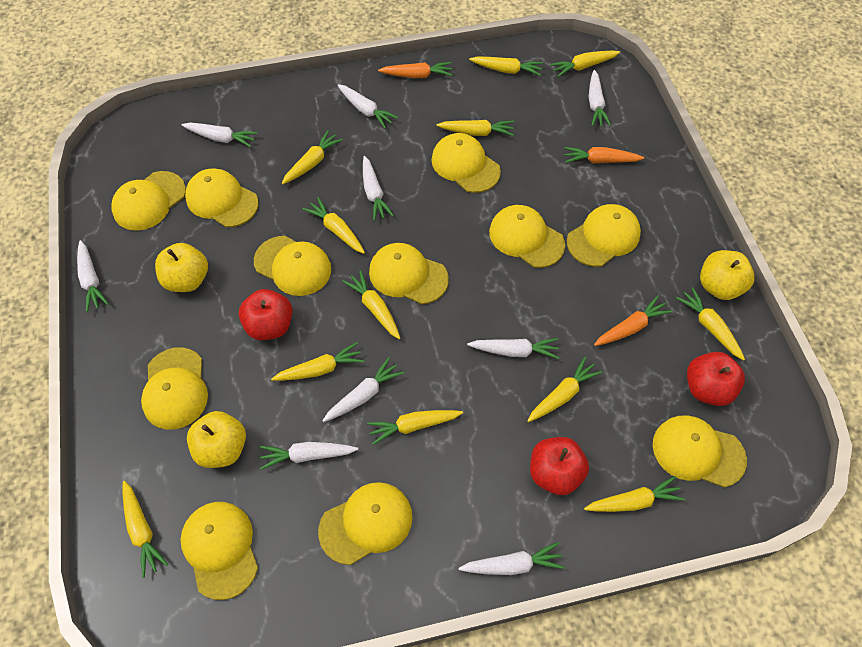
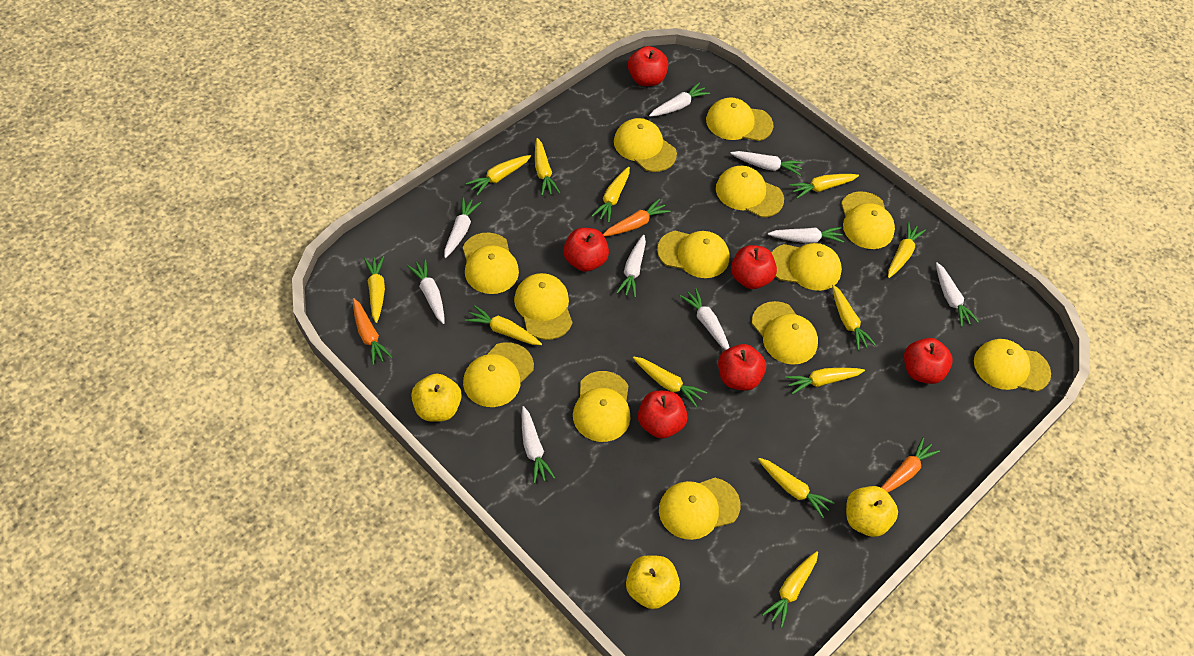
red apple: 3 -> 6
yellow cap: 11 -> 13

